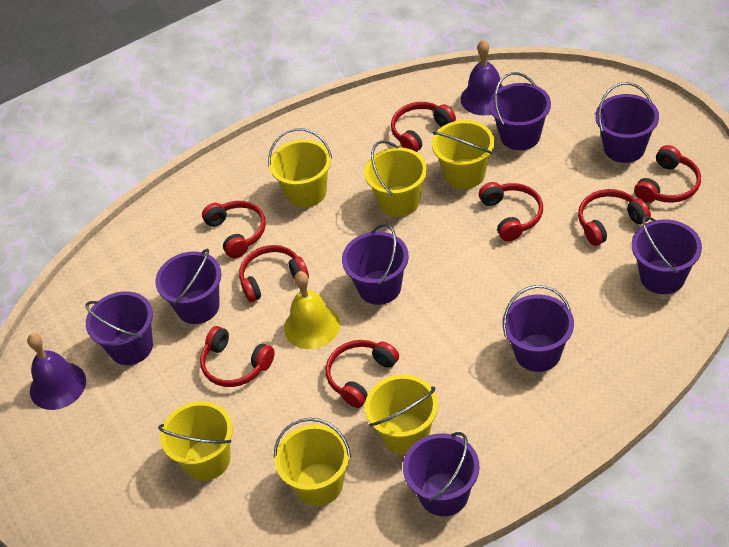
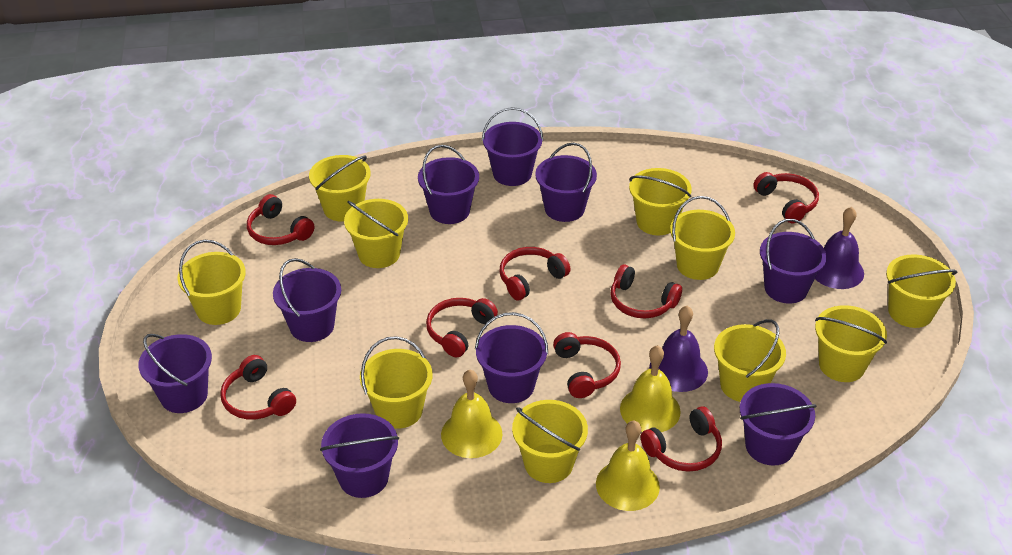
purple bucket: 8 -> 9
yellow bell: 1 -> 3
yellow bucket: 6 -> 10

